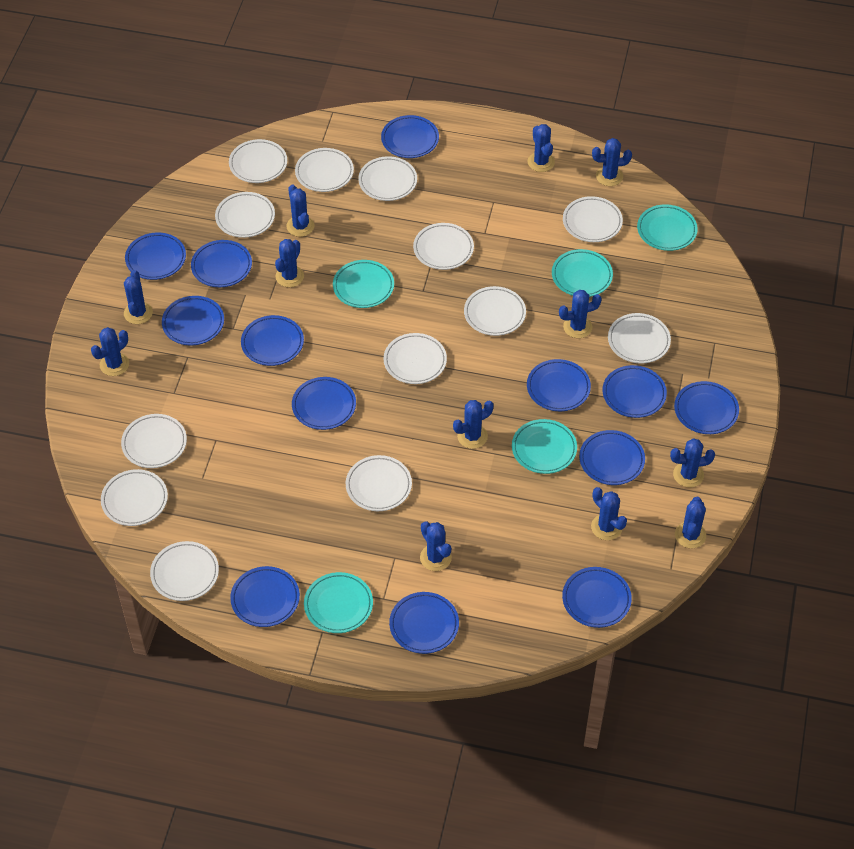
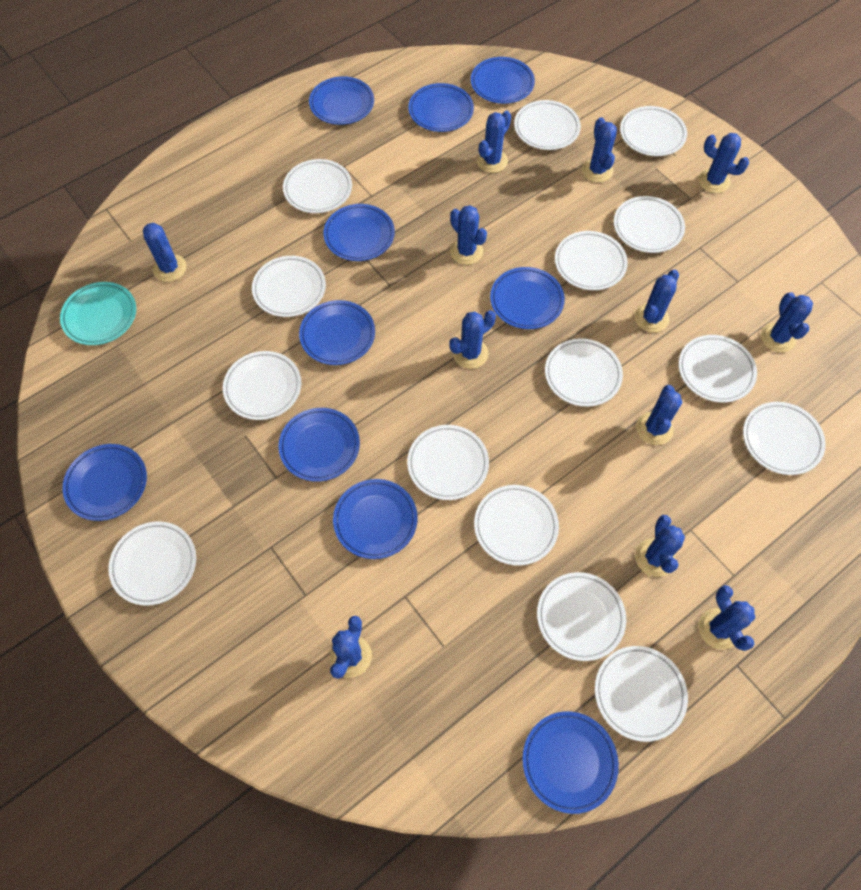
blue plate: 13 -> 10
turquoise plate: 5 -> 1
white plate: 13 -> 15

